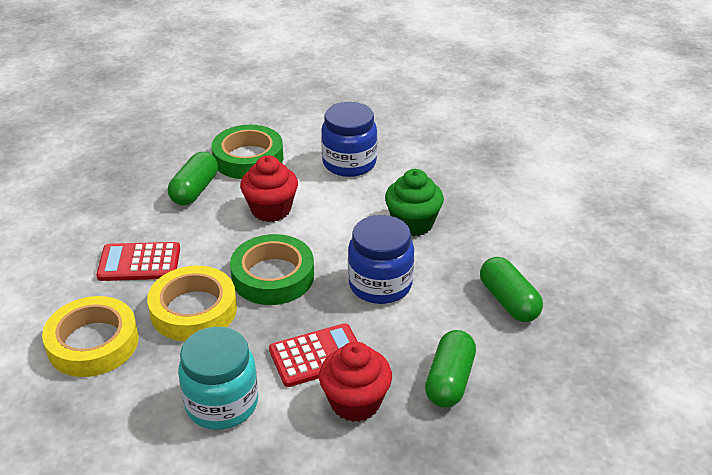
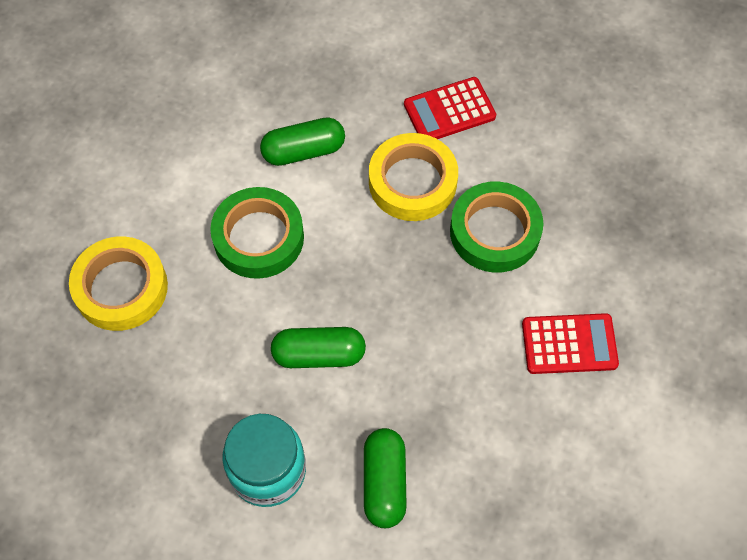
blue jar: 2 -> 0
green cupcake: 1 -> 0
red cupcake: 2 -> 0

